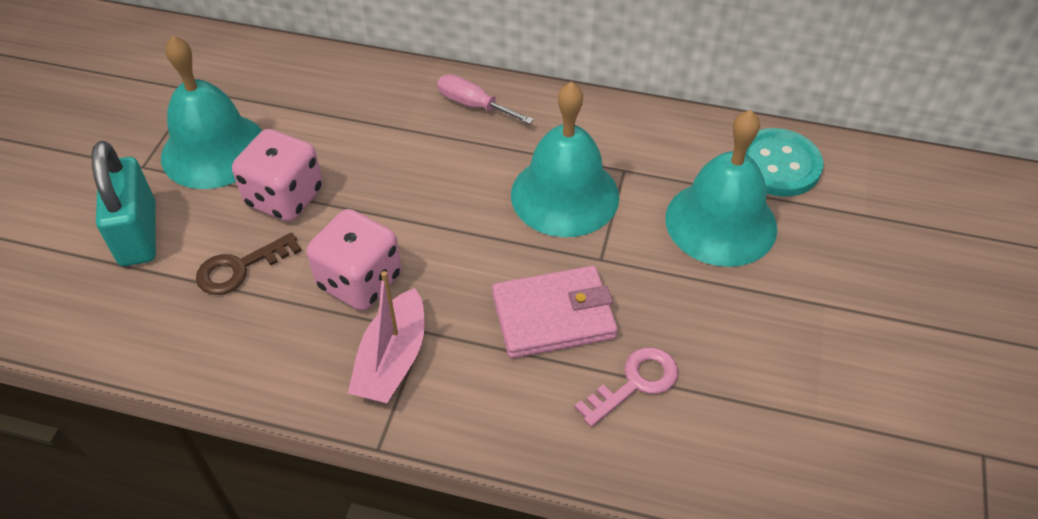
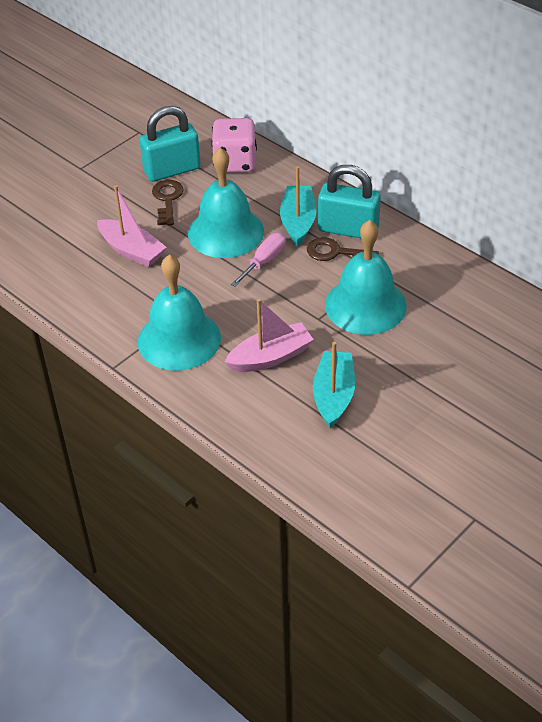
brown key: 1 -> 2
pink boat: 1 -> 2
pink dice: 2 -> 1
pink key: 1 -> 0
pink wallet: 1 -> 0
turquoise boat: 0 -> 2
turquoise button: 1 -> 0
turquoise padlock: 1 -> 2

